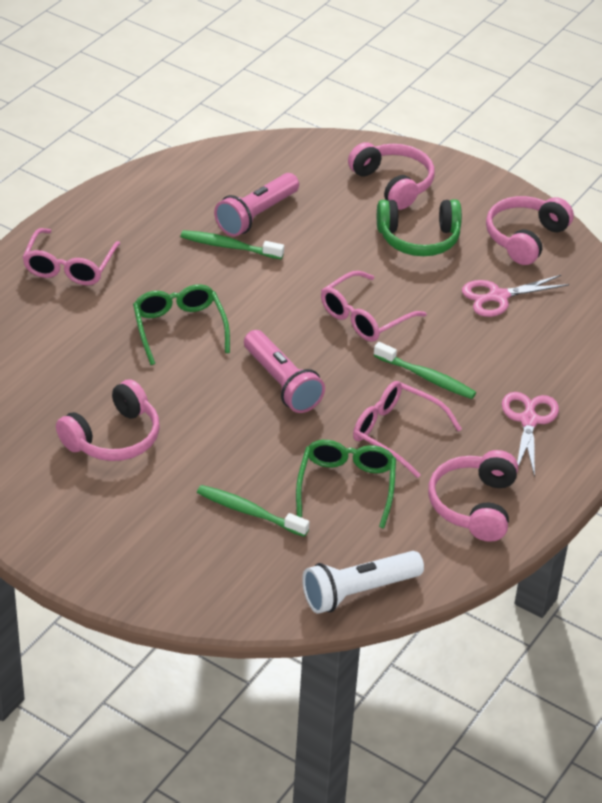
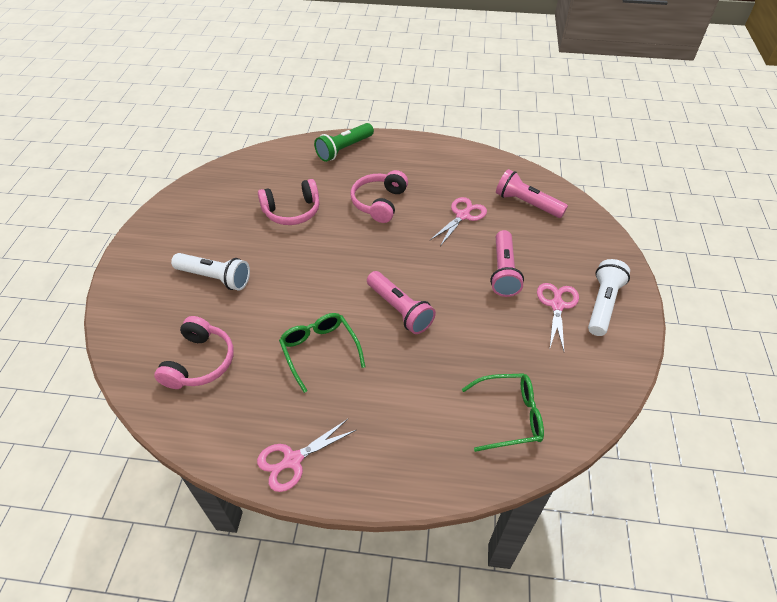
green flashlight: 0 -> 1
green headphones: 1 -> 0
green toothbrush: 3 -> 0
pink flashlight: 2 -> 3
pink glasses: 3 -> 0
pink headphones: 4 -> 3
pink scissors: 2 -> 3
white flashlight: 1 -> 2

